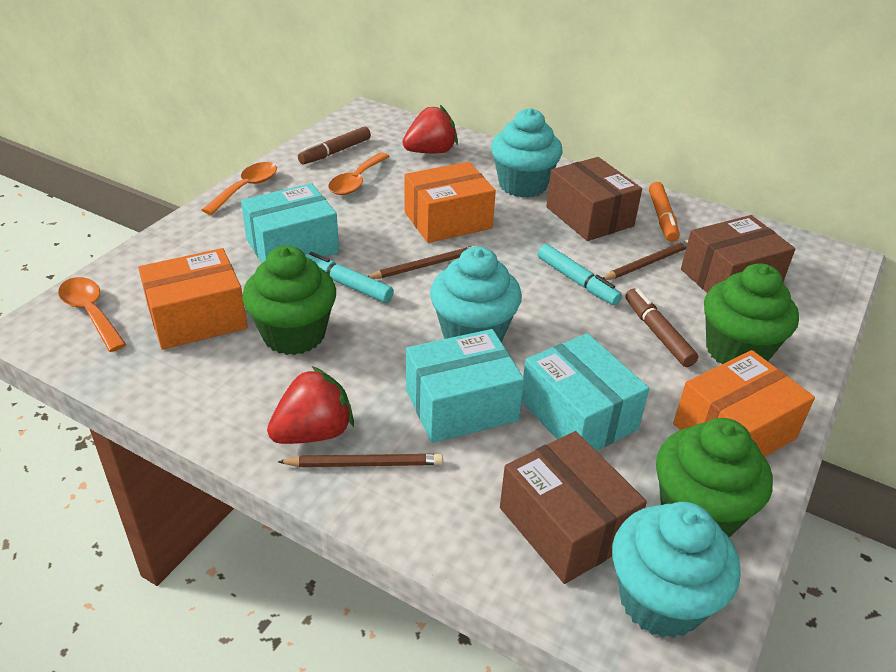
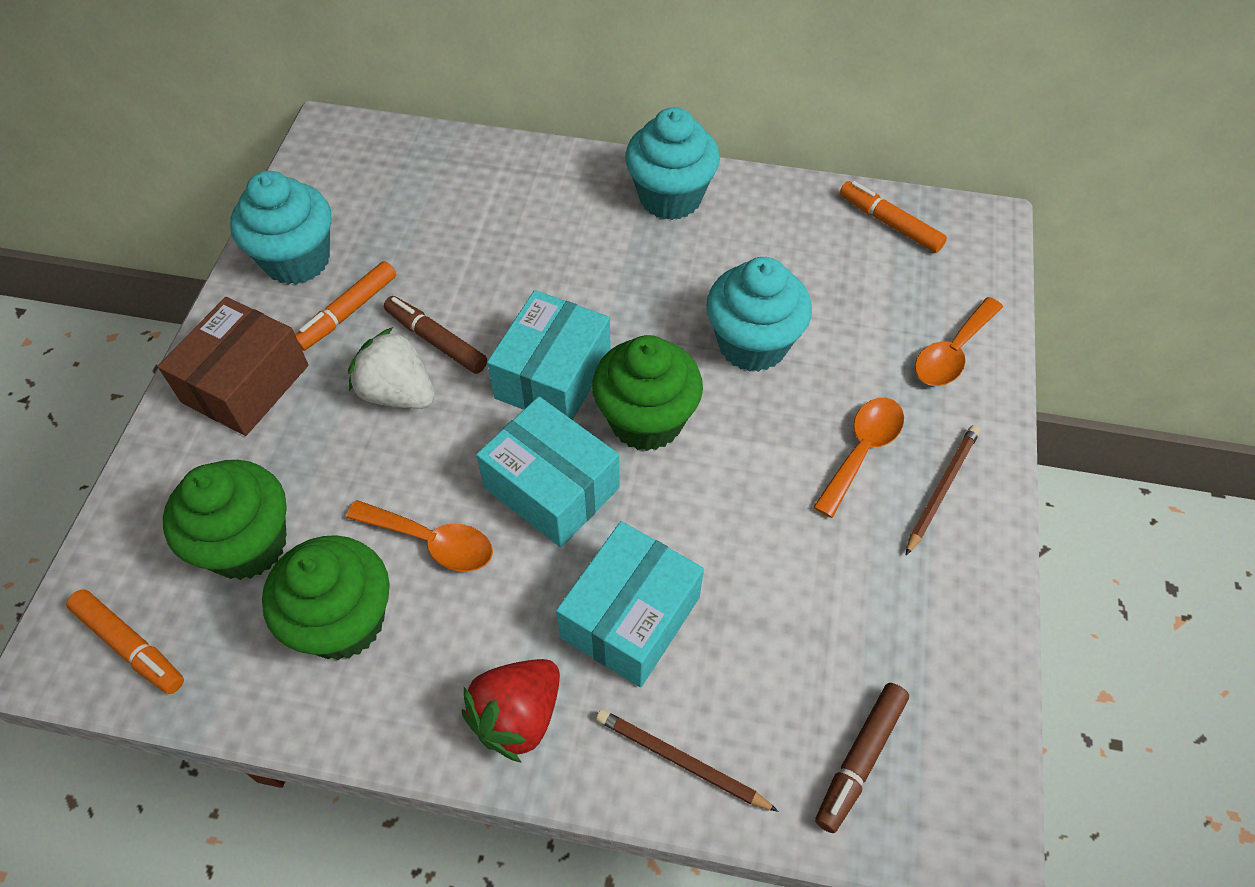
brown box: 3 -> 1
brown pencil: 3 -> 2
orange box: 3 -> 0
orange marker: 1 -> 3
red strawberry: 2 -> 1
turquoise marker: 2 -> 0
white strawberry: 0 -> 1

